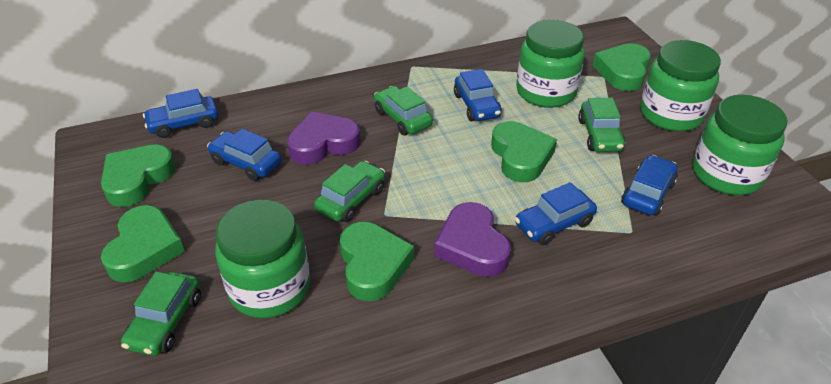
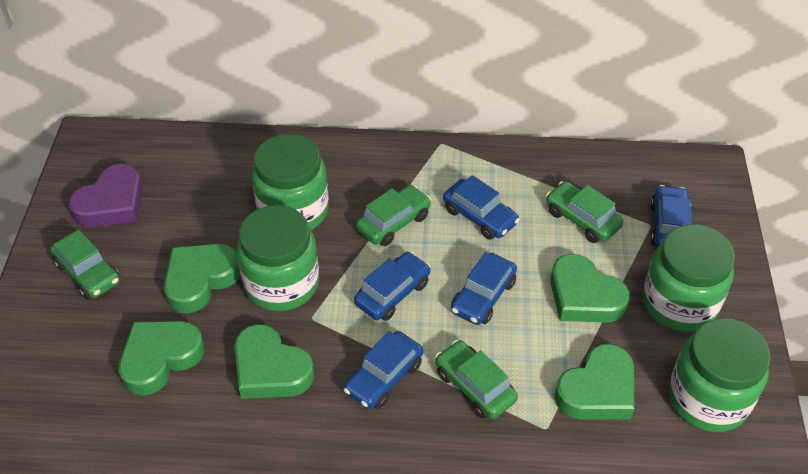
purple heart: 2 -> 1

